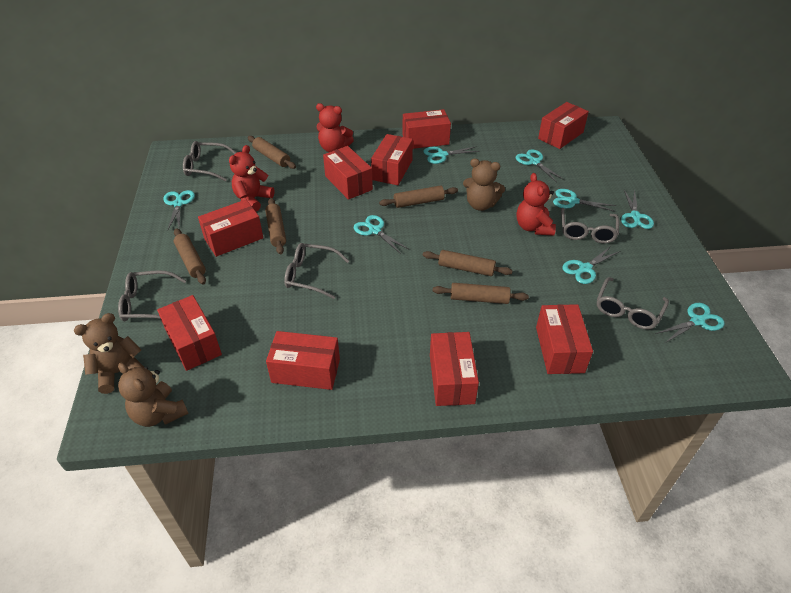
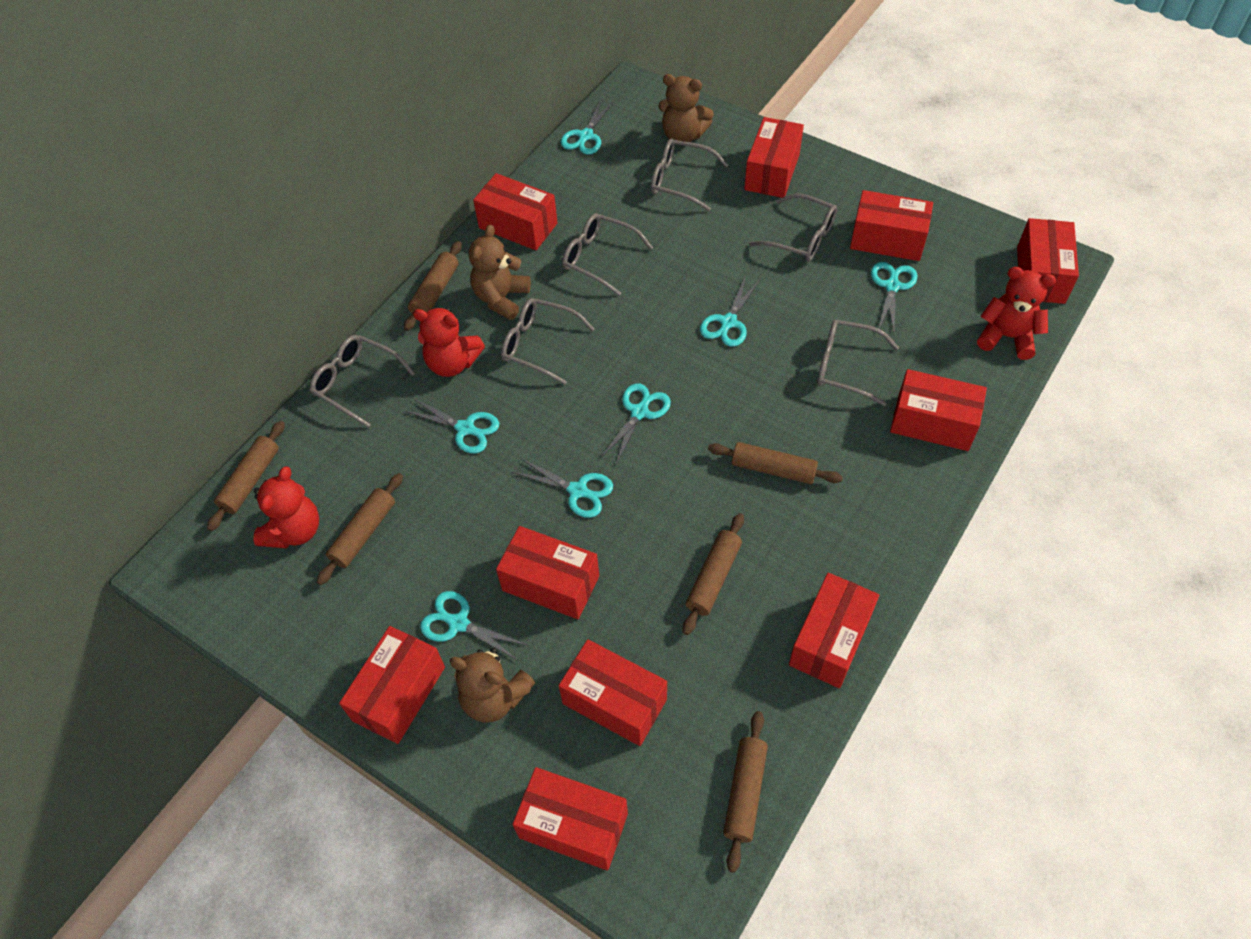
grey glasses: 5 -> 6
red box: 9 -> 10
turquoise scissors: 8 -> 7

